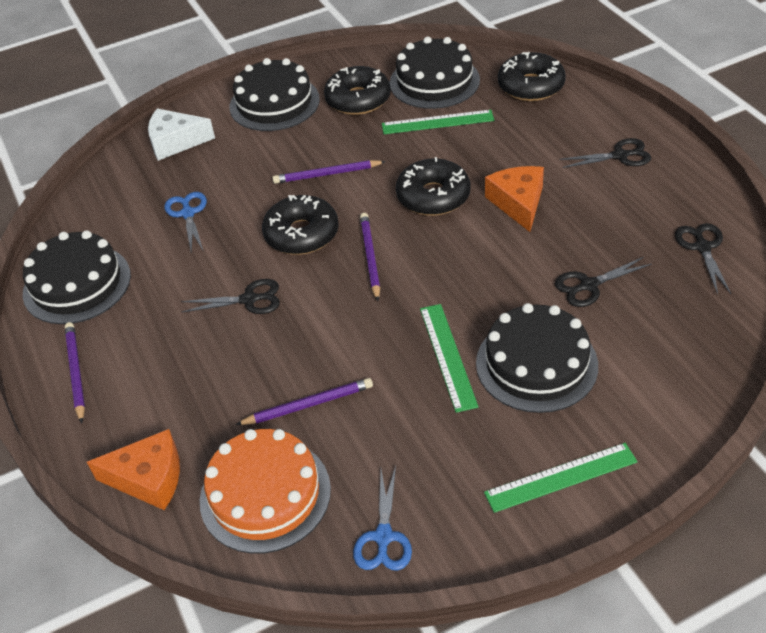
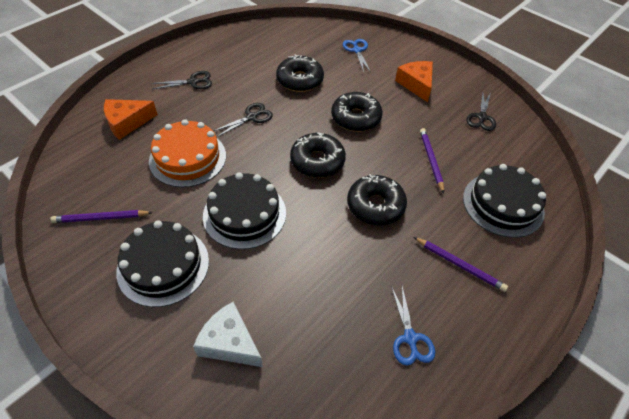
black cake: 4 -> 3
black scissors: 4 -> 3
green ruler: 3 -> 0
purple pencil: 4 -> 3

